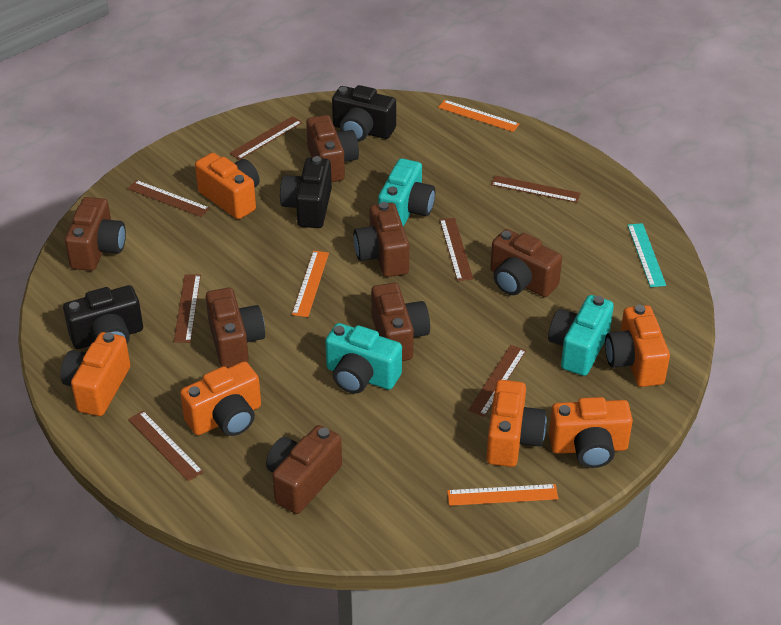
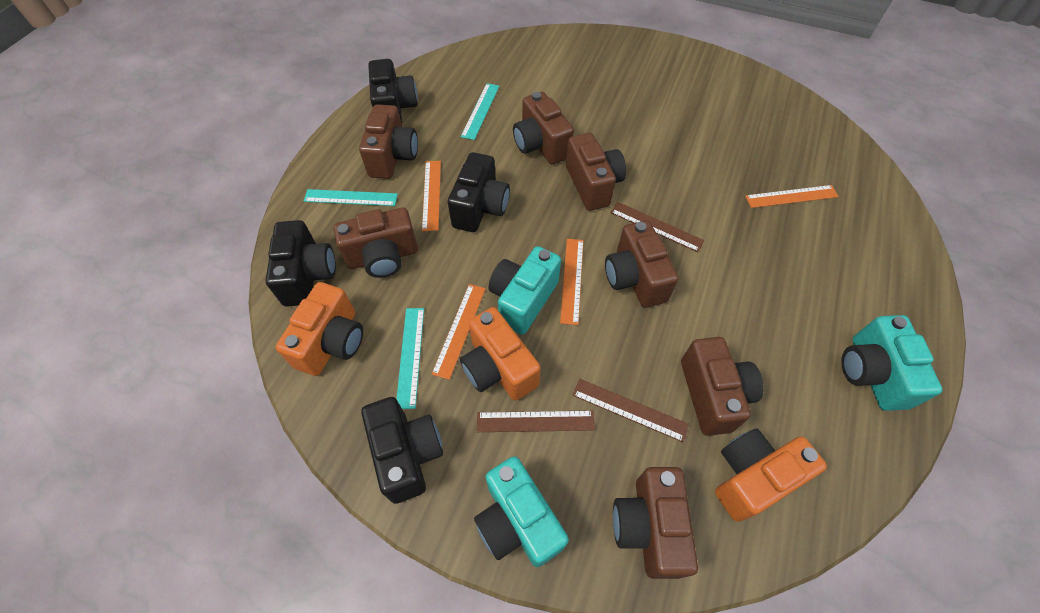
black camera: 3 -> 4
brown ruler: 7 -> 3
orange camera: 6 -> 3
orange ruler: 3 -> 4
turquoise ruler: 1 -> 3

